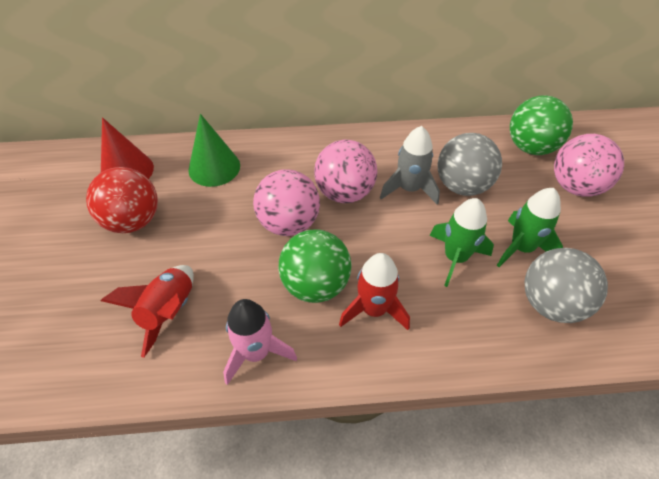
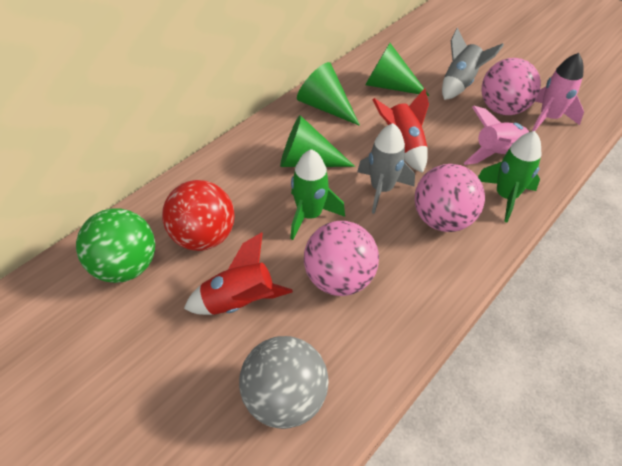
green ball: 2 -> 1
green cone: 1 -> 3
grey ball: 2 -> 1
grey rocket: 1 -> 2
pink rocket: 1 -> 2
red cone: 1 -> 0

